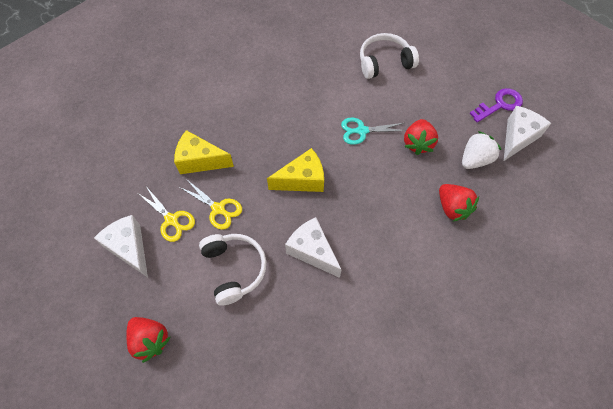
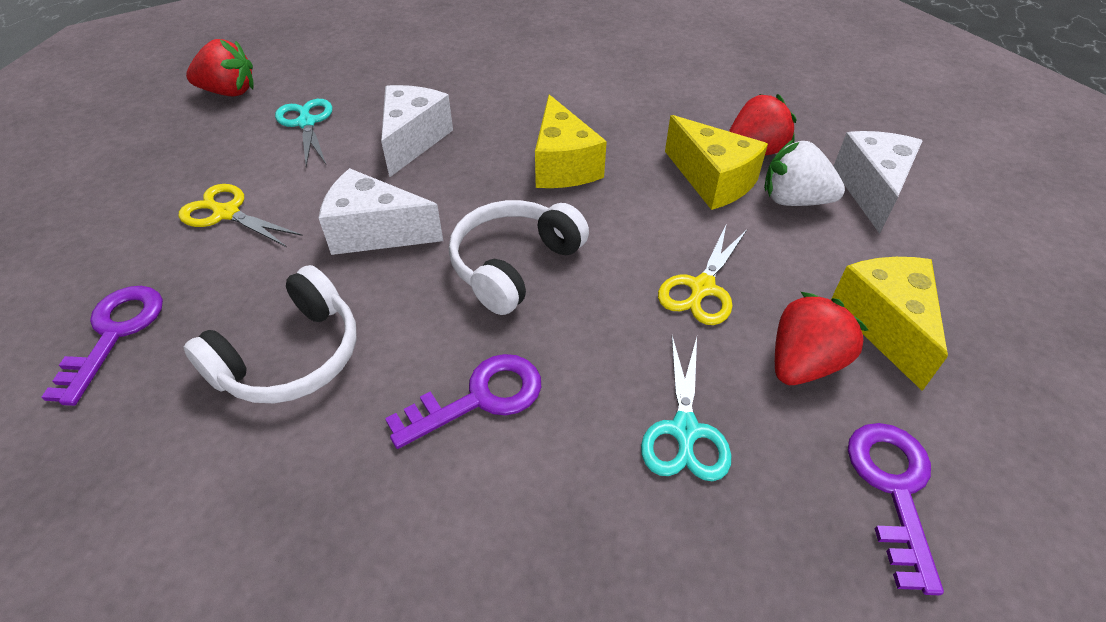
purple key: 1 -> 3
turquoise scissors: 1 -> 2
yellow cheese: 2 -> 3

